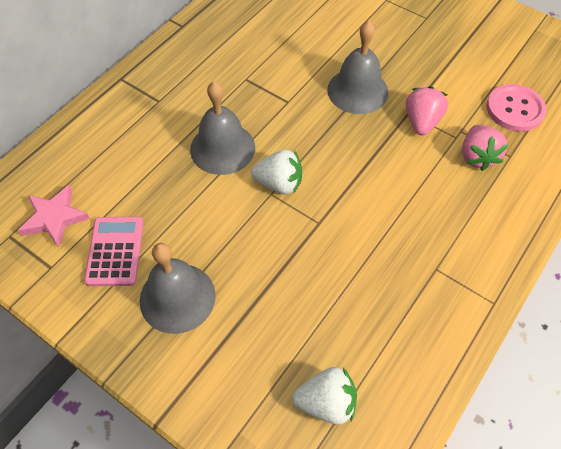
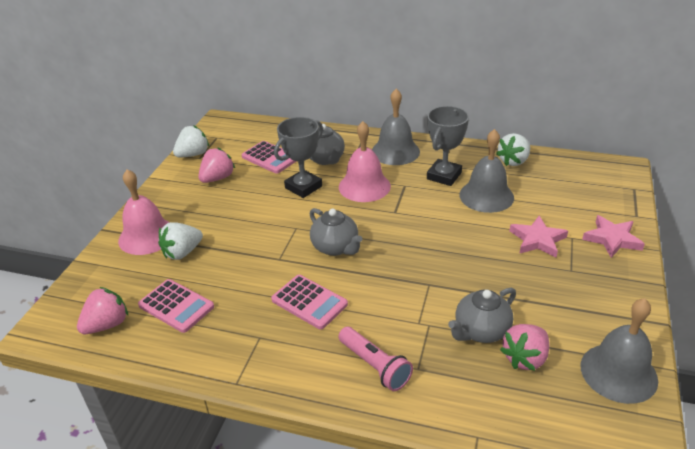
grey teapot: 0 -> 3
grey trophy: 0 -> 2
pink bell: 0 -> 2
pink button: 1 -> 0
pink calculator: 1 -> 3
pink flashlight: 0 -> 1
pink star: 1 -> 2
pink strawberry: 2 -> 3
white strawberry: 2 -> 3

